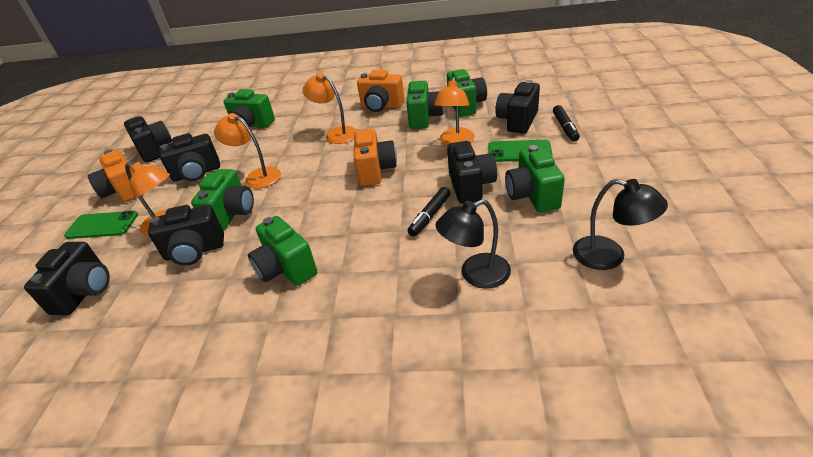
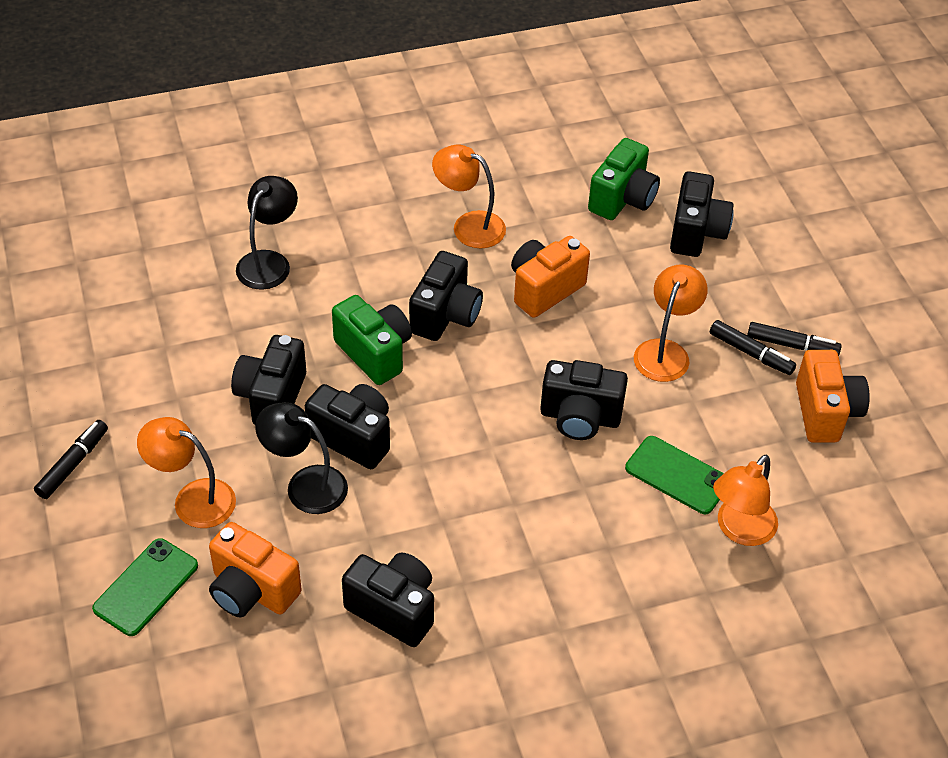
black marker: 2 -> 3
green camera: 6 -> 2

